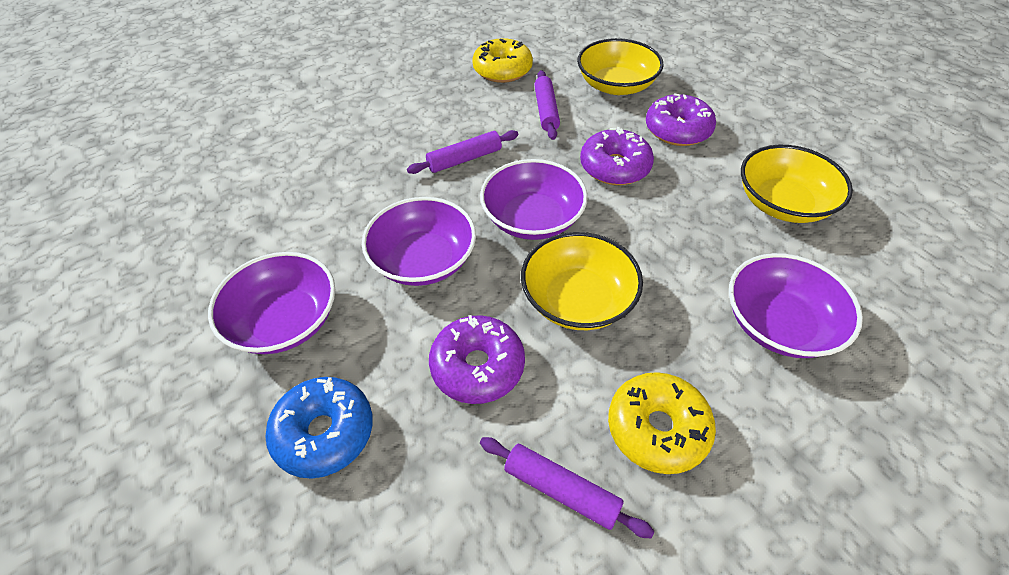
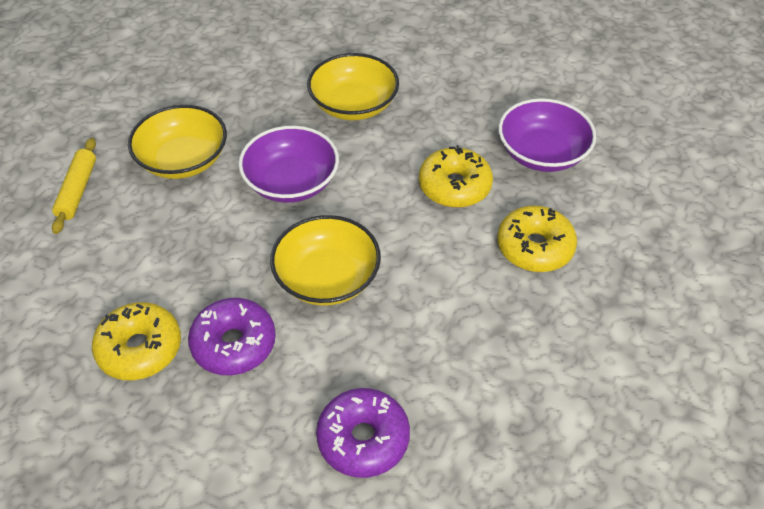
blue donut: 1 -> 0
purple bowl: 4 -> 2
purple donut: 3 -> 2
purple rolling pin: 3 -> 0
yellow donut: 2 -> 3
yellow rolling pin: 0 -> 1

